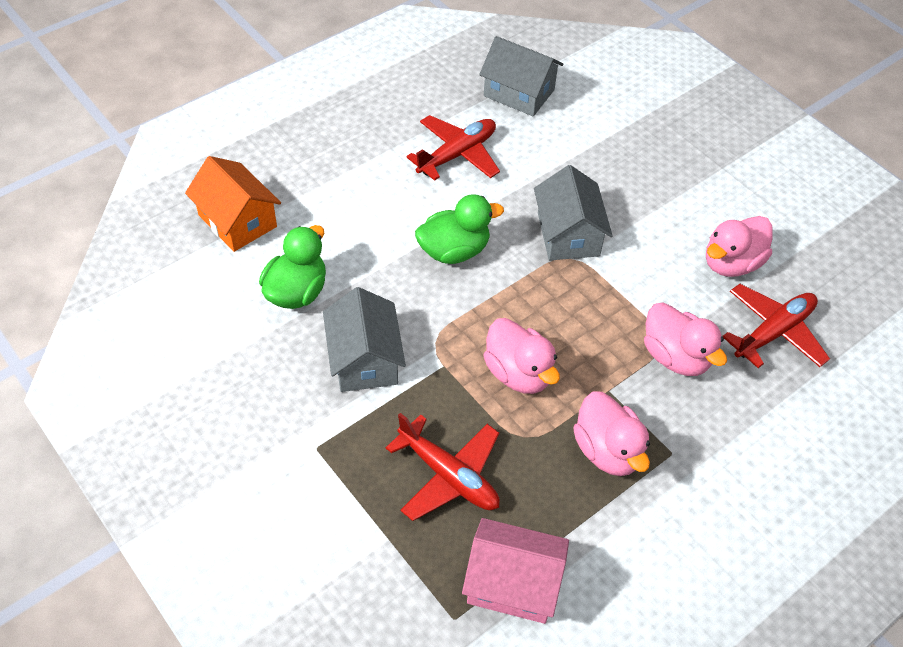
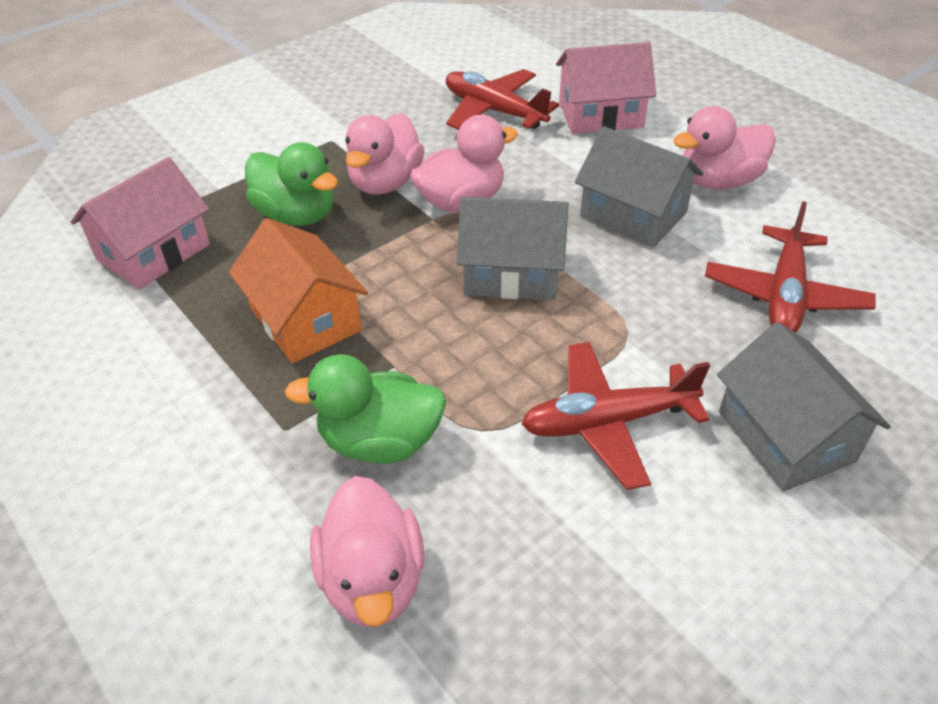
pink house: 1 -> 2

